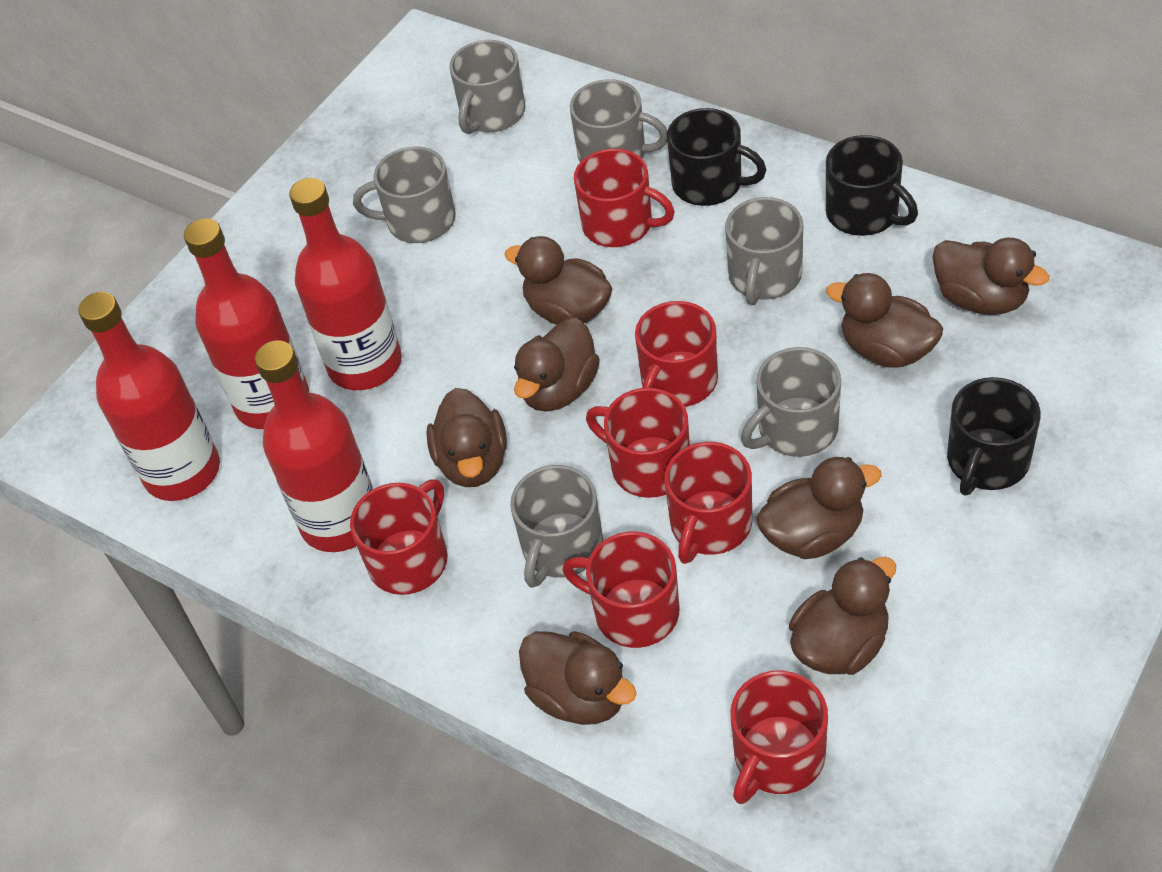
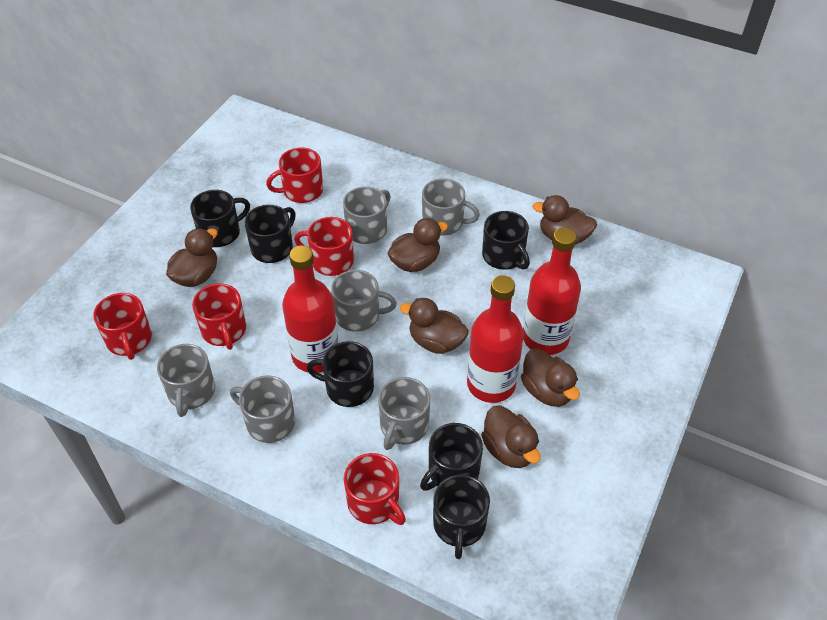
black mug: 3 -> 6
brown duck: 8 -> 6
red bottle: 4 -> 3
red mug: 7 -> 5

